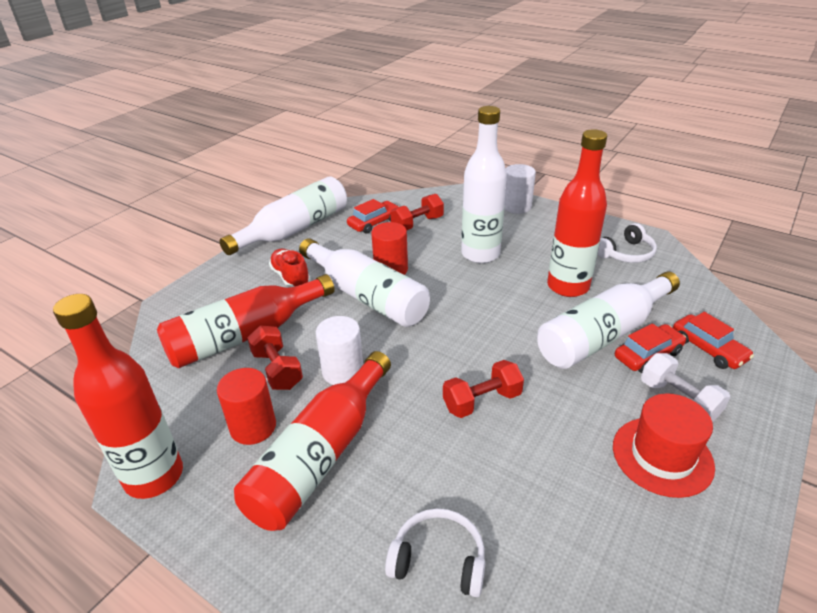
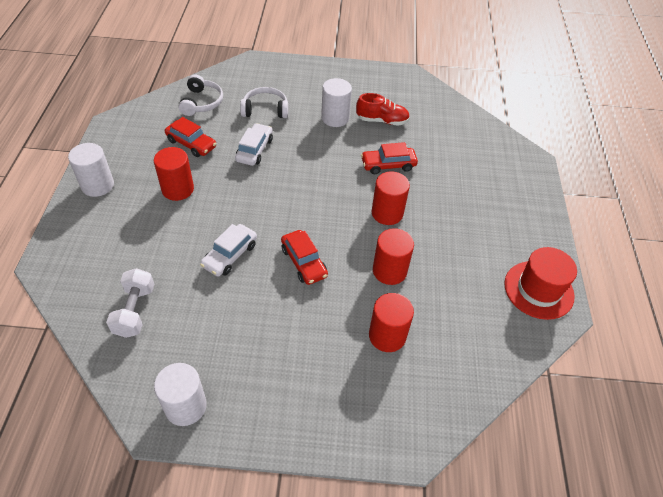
red bottle: 4 -> 0
red cylinder: 2 -> 4
red dumbbell: 3 -> 0
white bottle: 4 -> 0
white car: 0 -> 2
white cylinder: 2 -> 3

